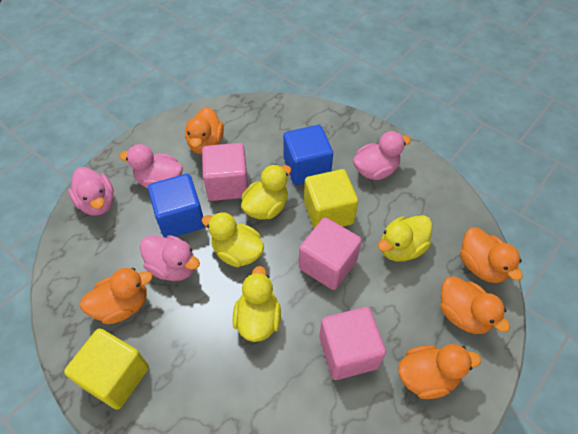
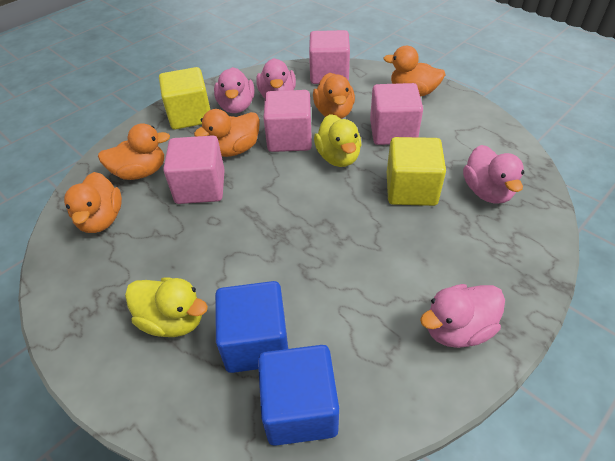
pink cube: 3 -> 4
yellow duck: 4 -> 2

